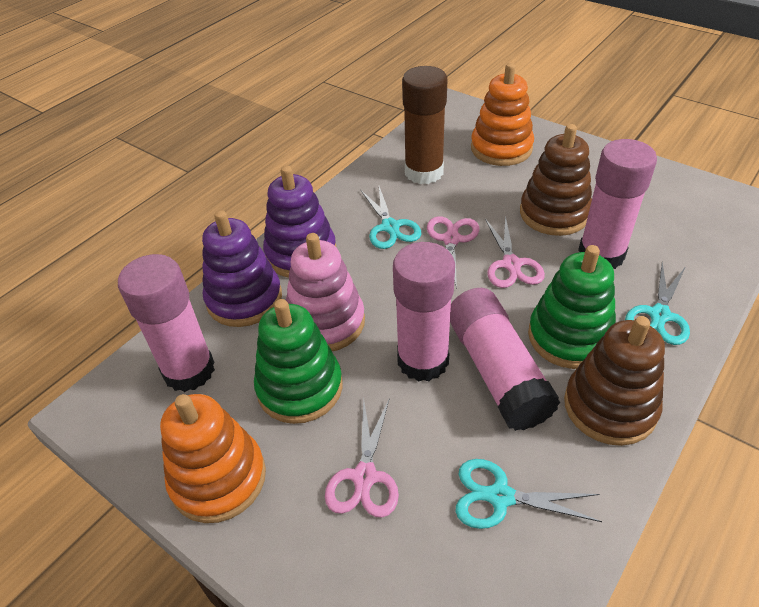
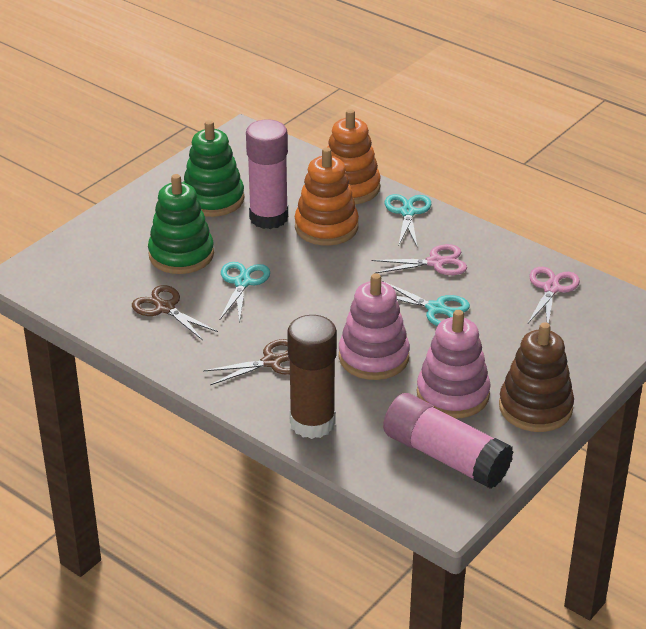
brown scissors: 0 -> 2
brown stacking toy: 2 -> 1
pink glue stick: 4 -> 2
pink scissors: 3 -> 2
pink stacking toy: 1 -> 2
purple stacking toy: 2 -> 0

